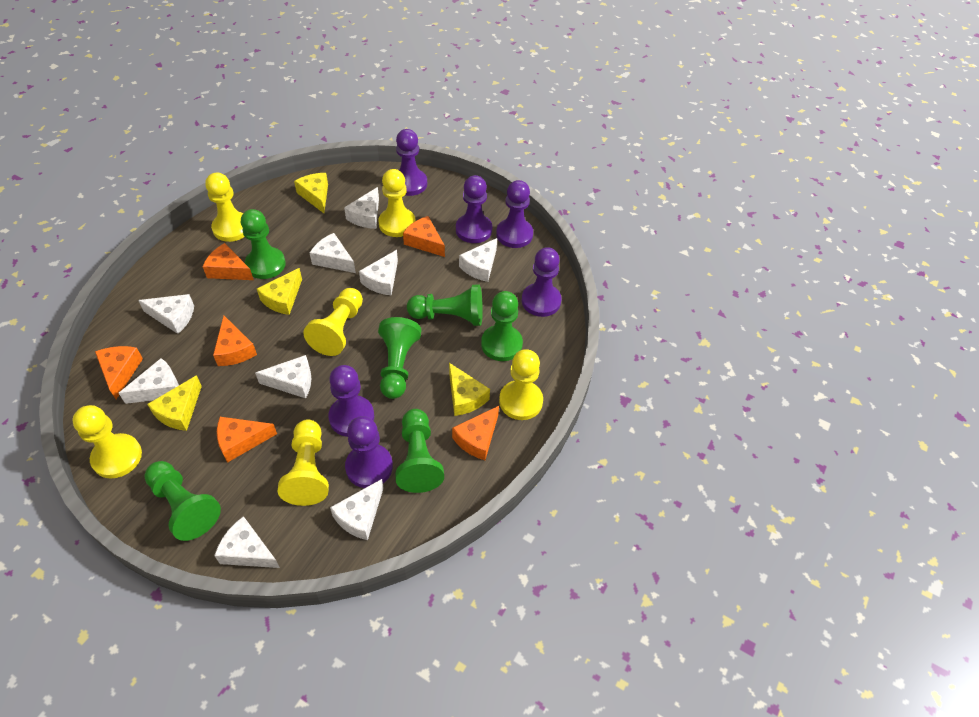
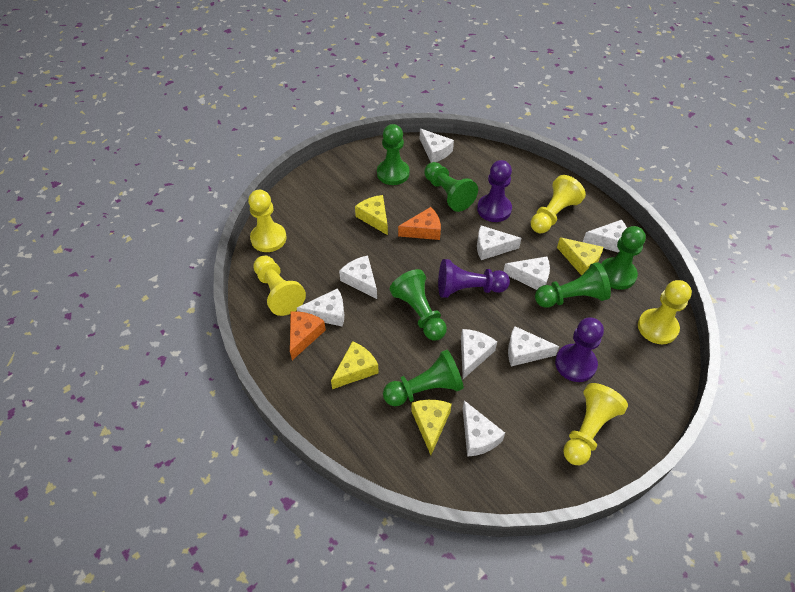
orange cheese: 6 -> 2
purple pawn: 6 -> 3
yellow pawn: 6 -> 5

